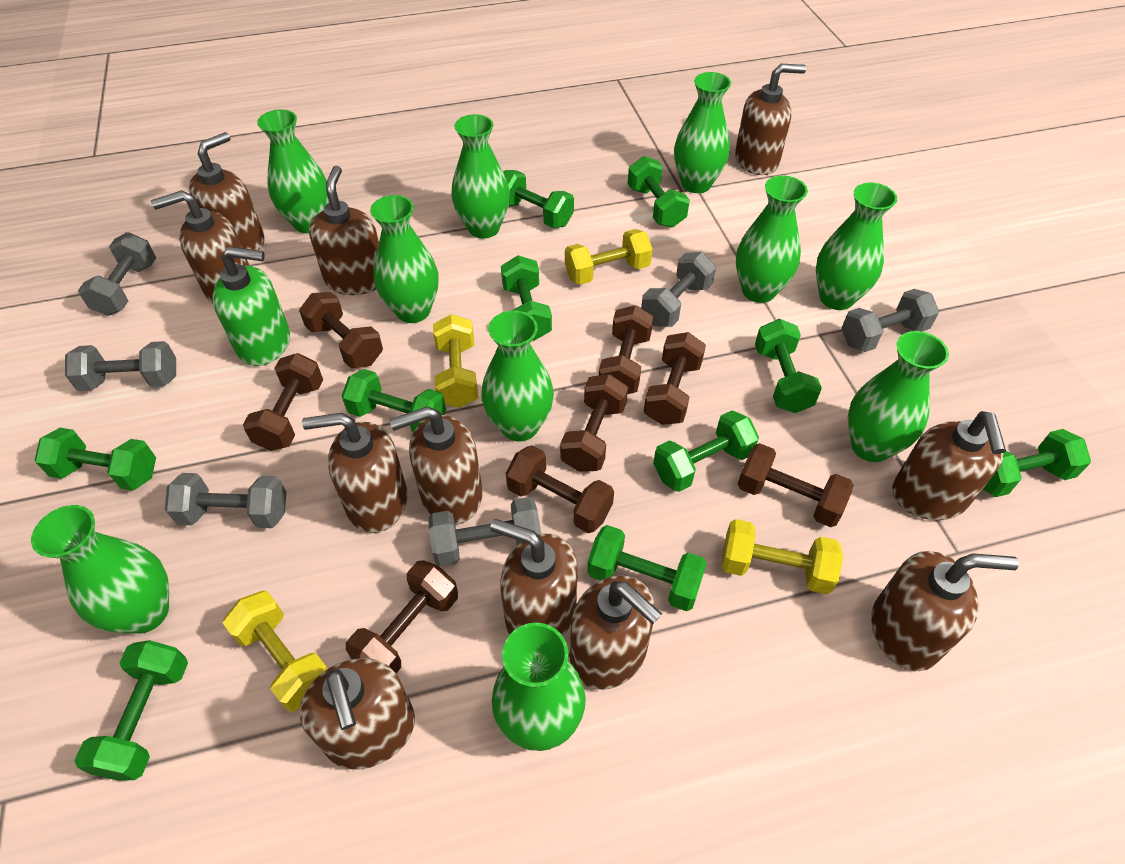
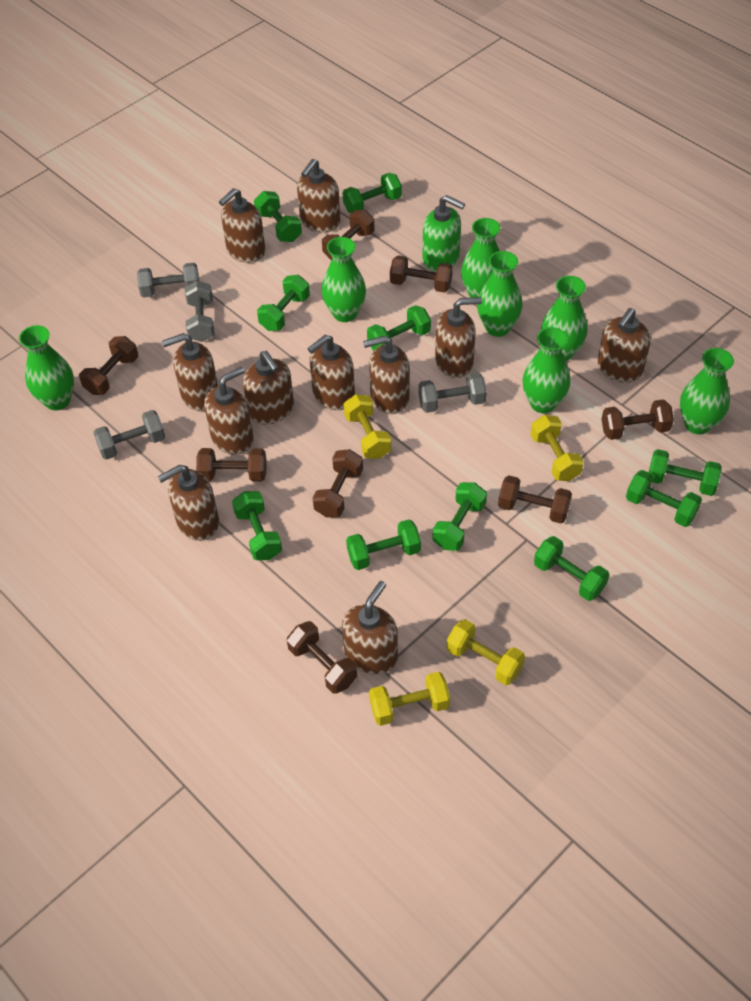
green vase: 10 -> 7
grey dumbbell: 6 -> 4

